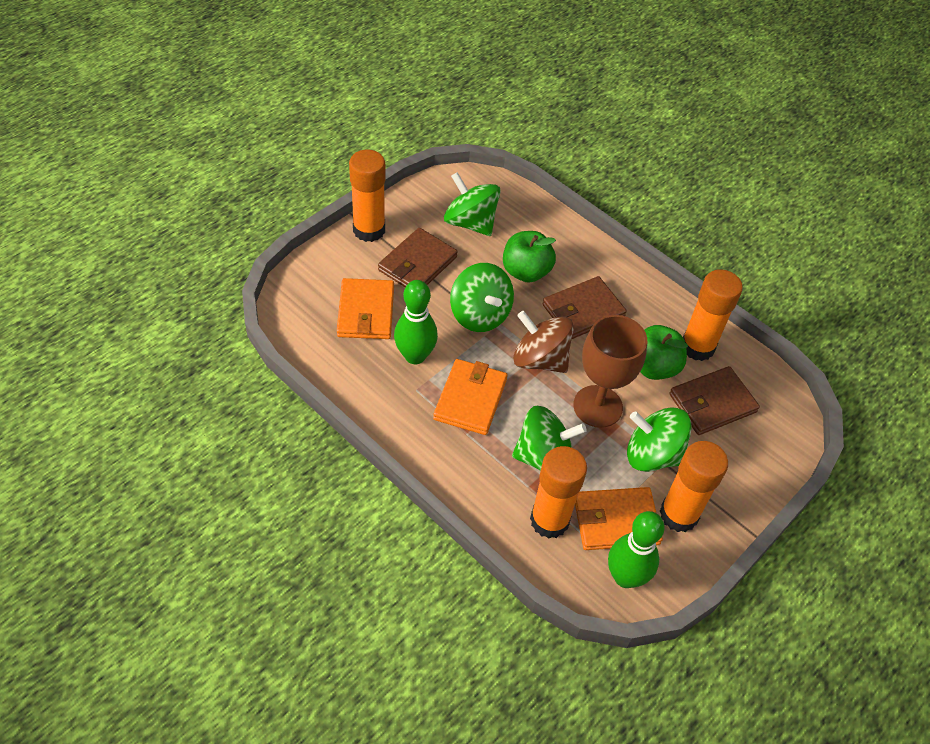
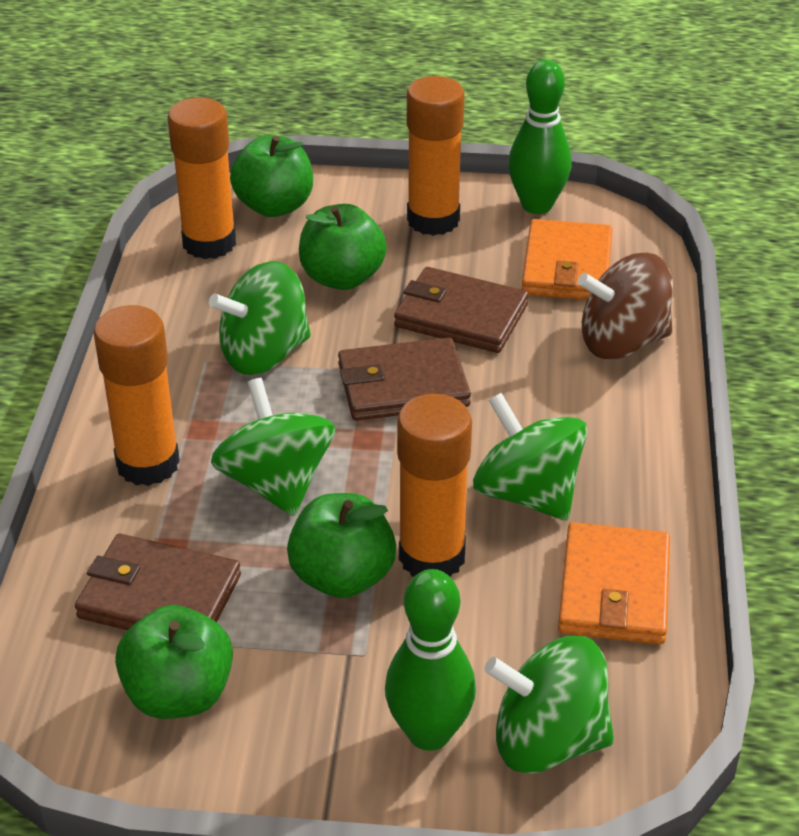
brown goblet: 1 -> 0
green apple: 2 -> 4
orange wallet: 3 -> 2

